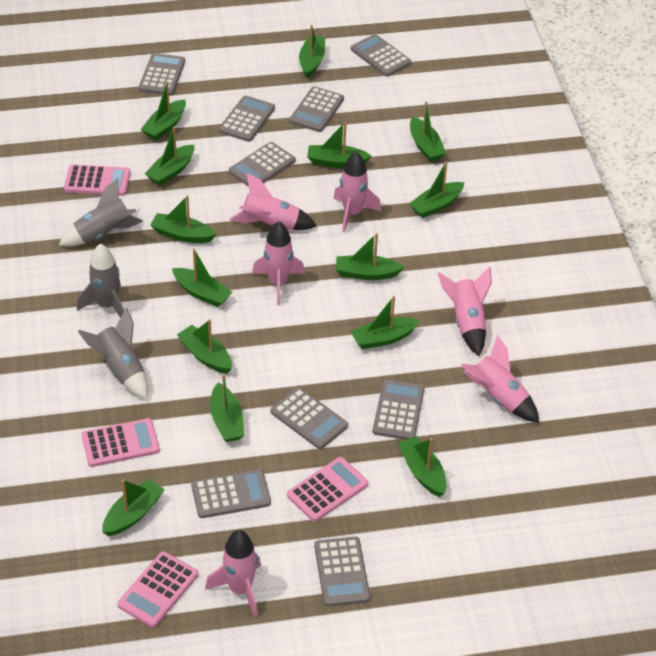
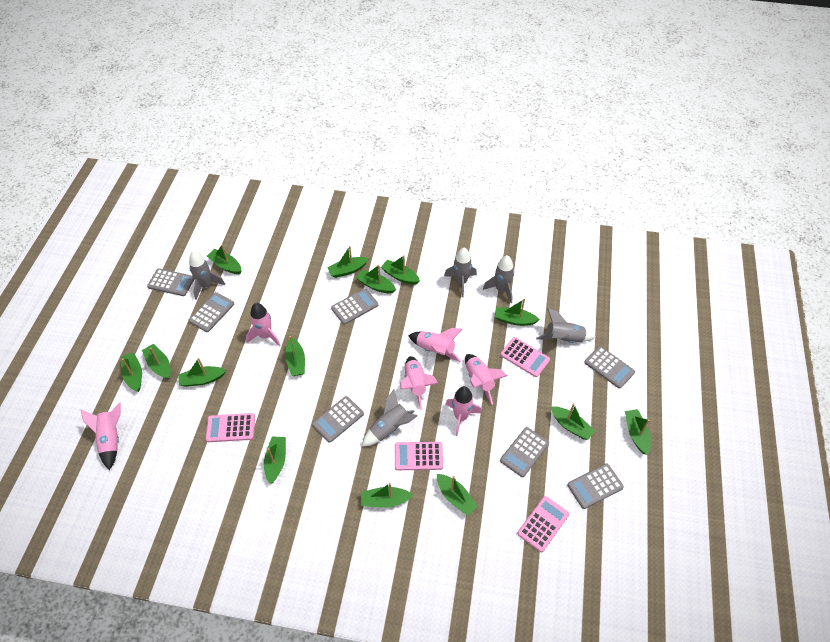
grey calculator: 9 -> 7
grey rocket: 3 -> 5

